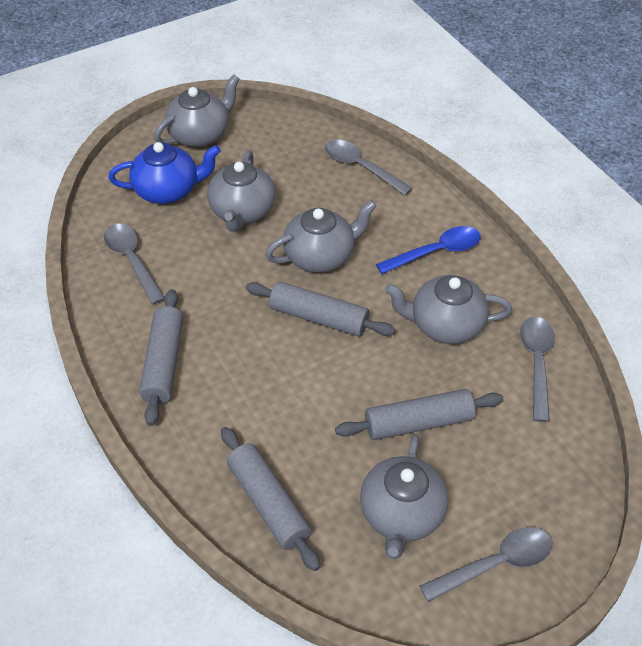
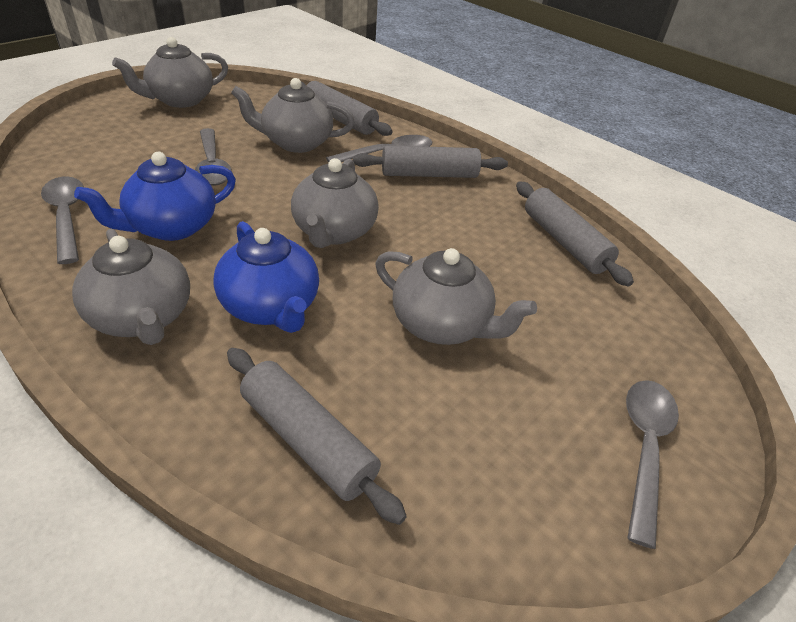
blue spoon: 1 -> 0
blue teapot: 1 -> 2

